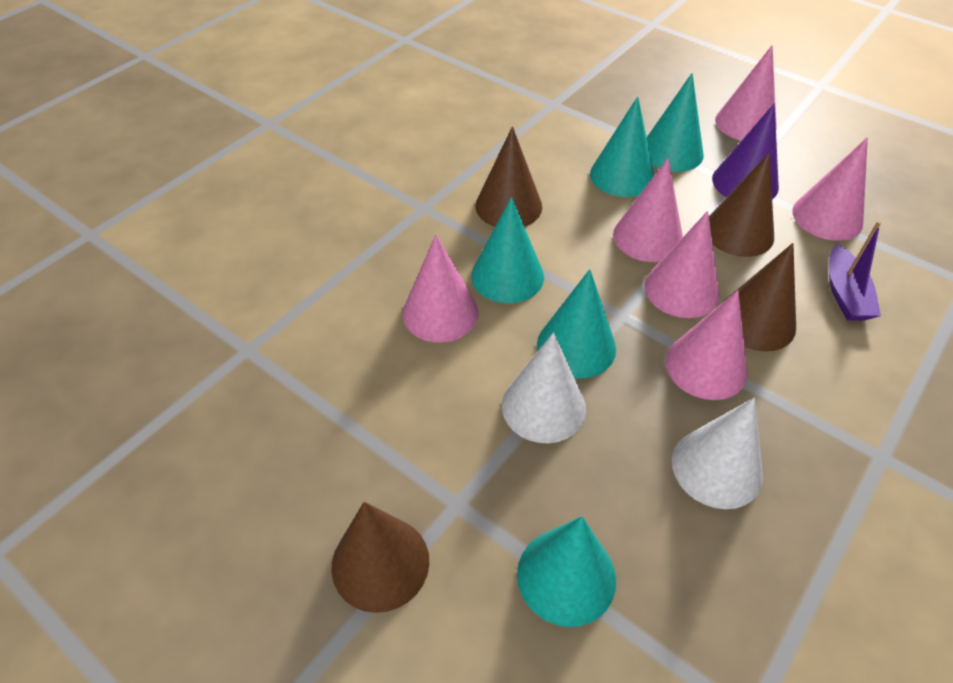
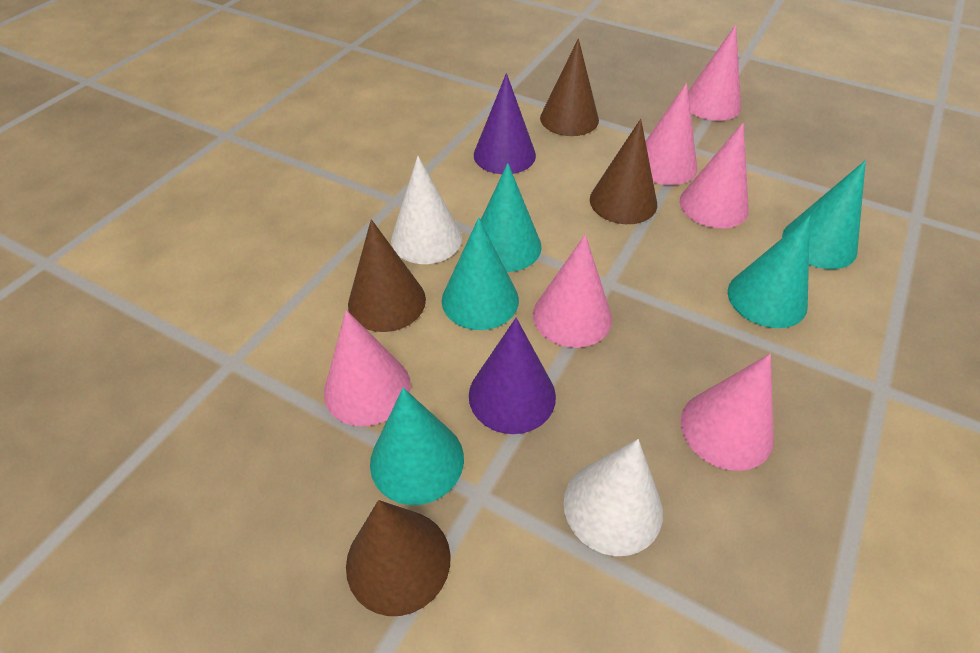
purple boat: 1 -> 0
purple cone: 1 -> 2

